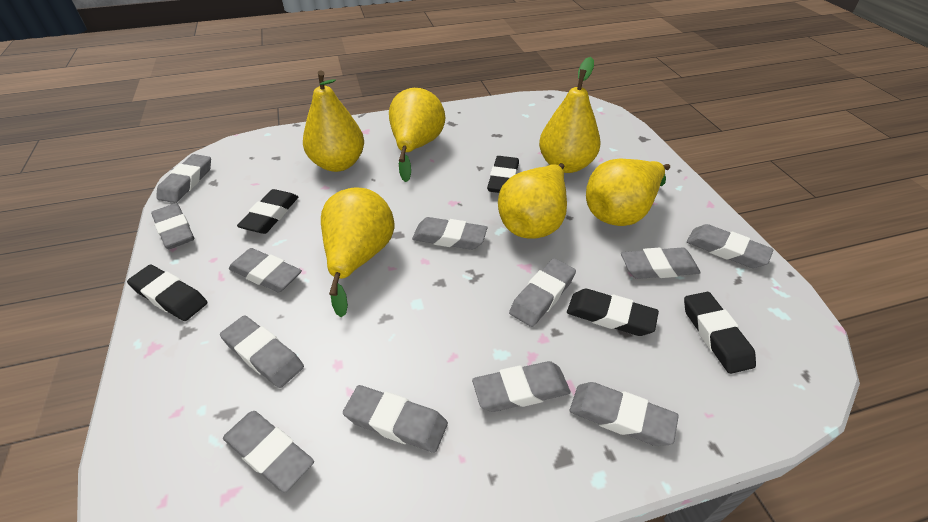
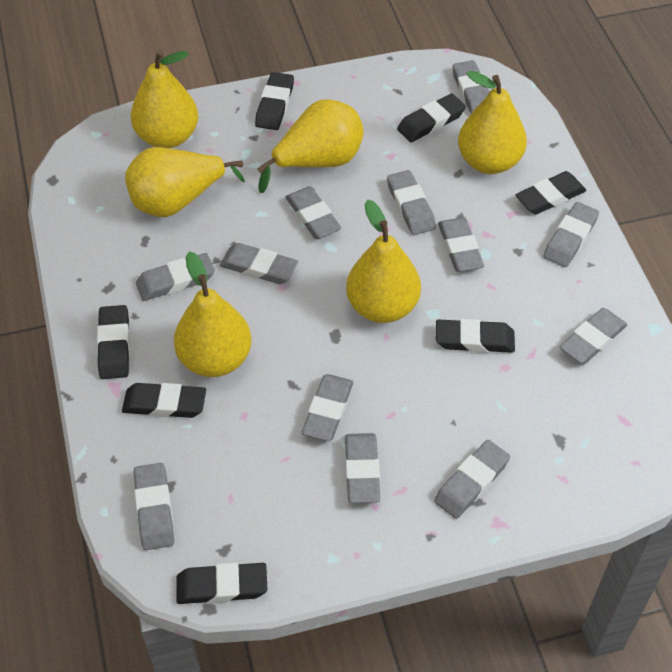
black eraser: 5 -> 7

